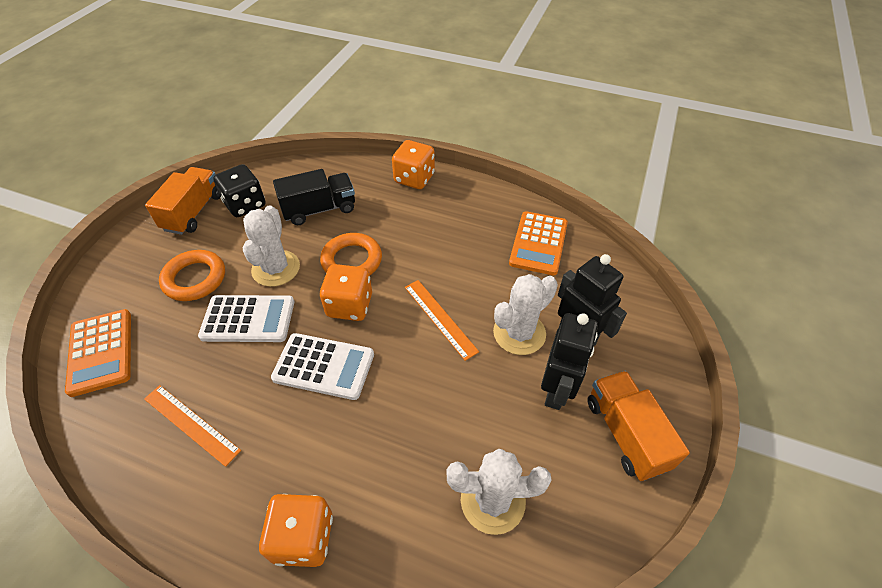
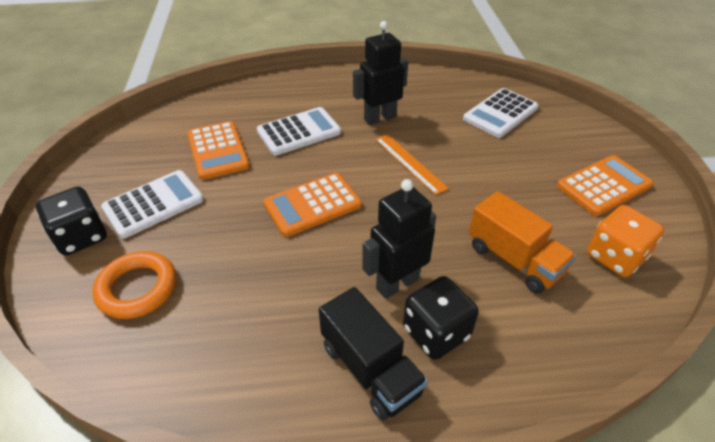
black dice: 1 -> 2
orange calculator: 2 -> 3
orange dice: 3 -> 1
orange ring: 2 -> 1
orange ruler: 2 -> 1
orange truck: 2 -> 1
white cactus: 3 -> 0
white calculator: 2 -> 3

